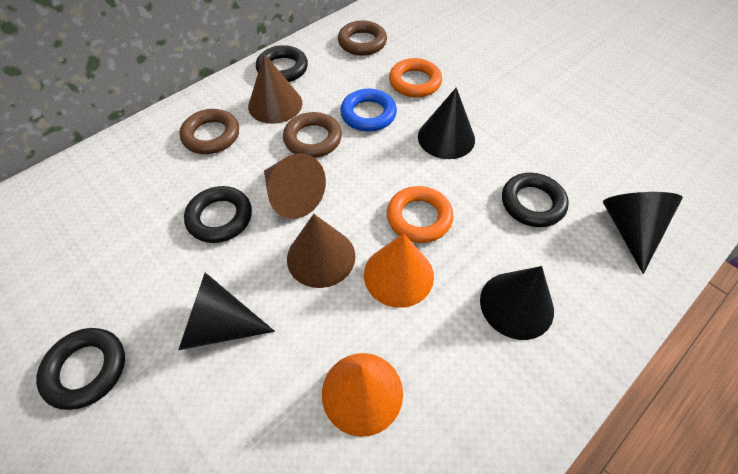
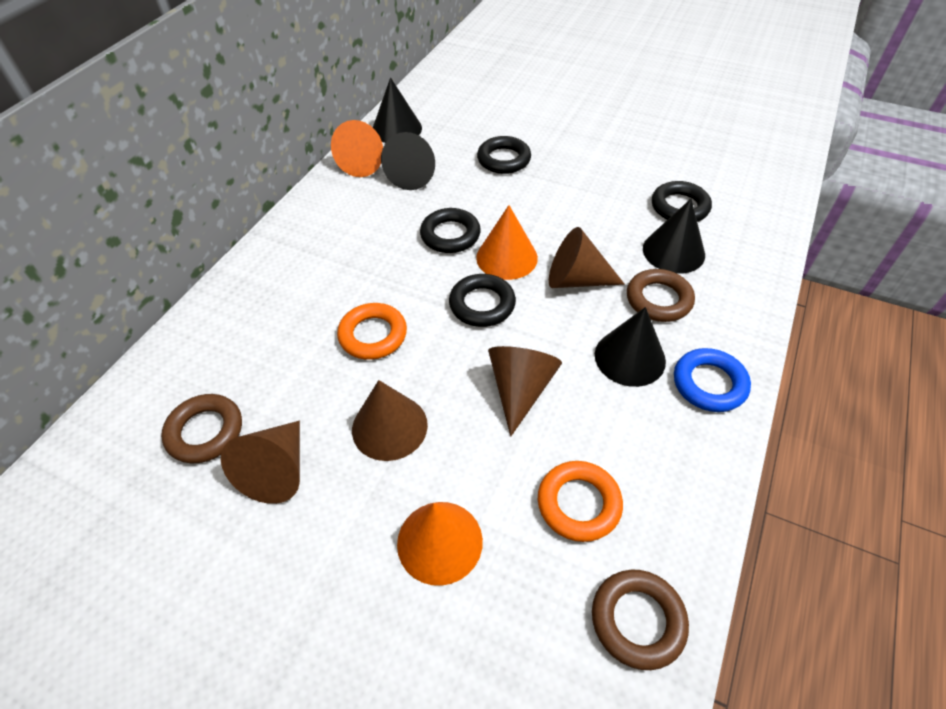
brown cone: 3 -> 4
orange cone: 2 -> 3

